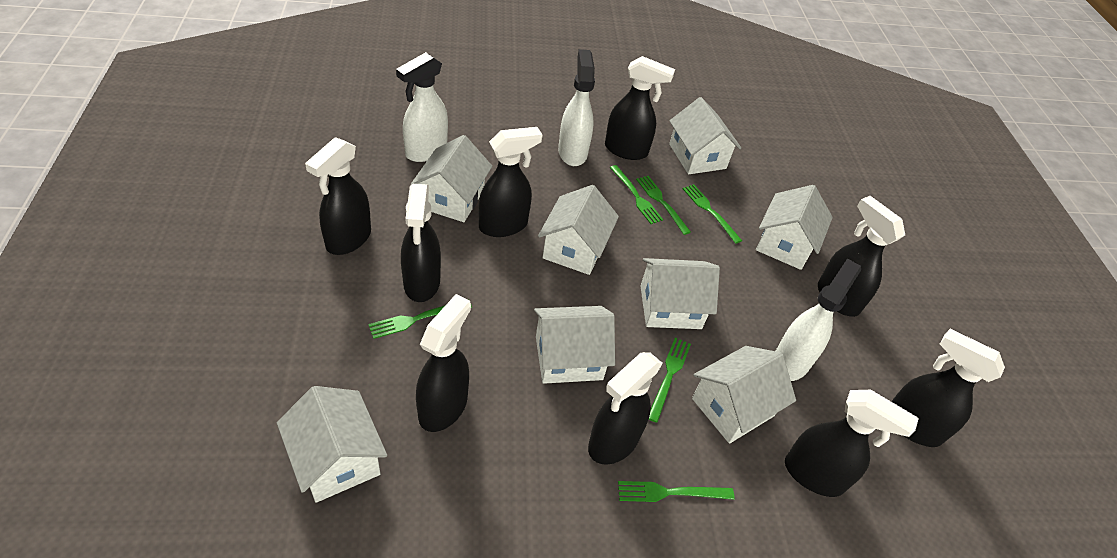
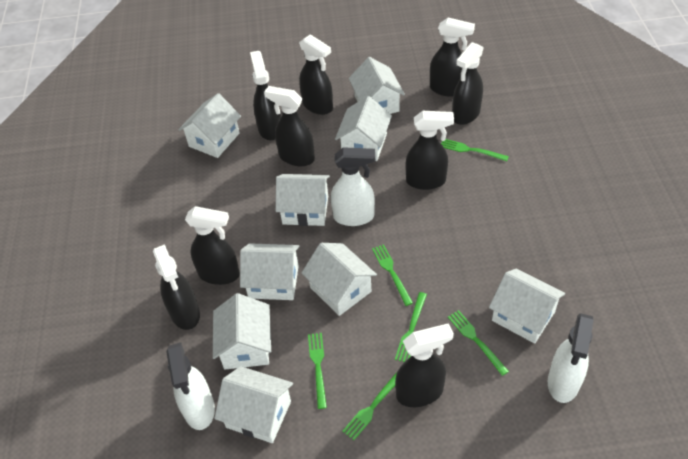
white house: 8 -> 9

